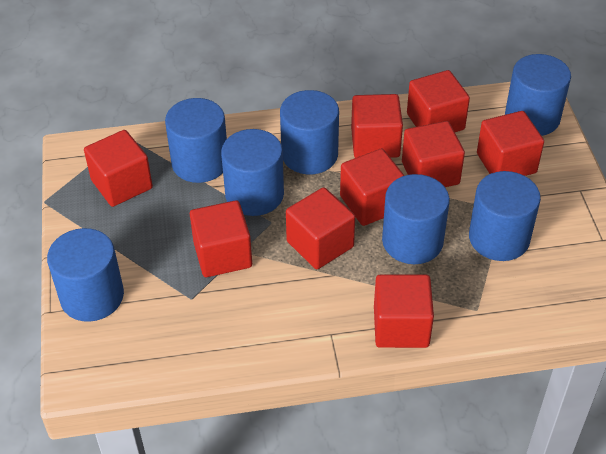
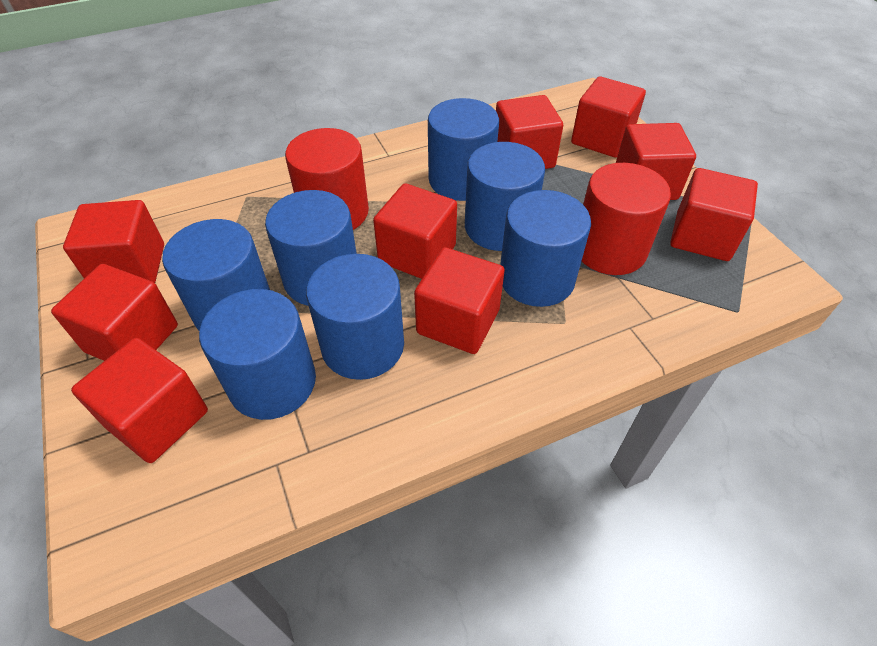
red cylinder: 0 -> 2

